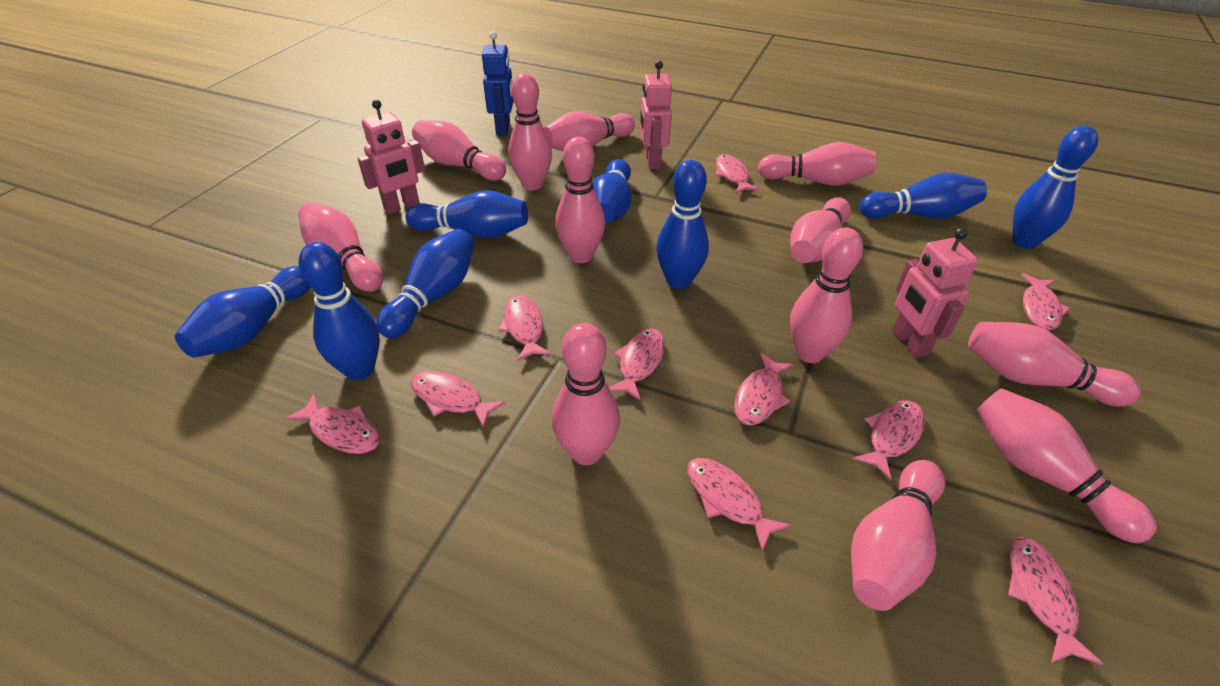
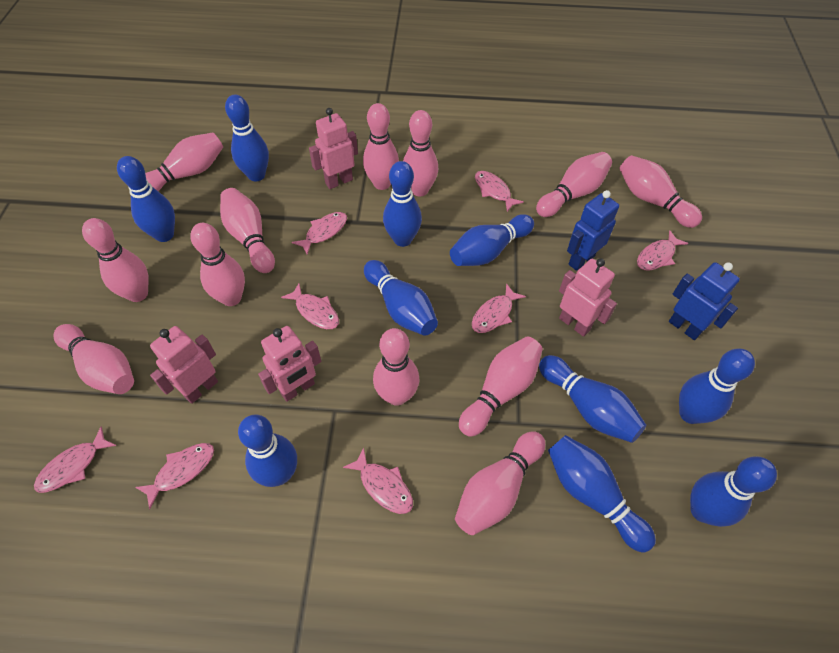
blue bowling pin: 8 -> 10
blue robot: 1 -> 2
pink fish: 10 -> 8
pink robot: 3 -> 4

